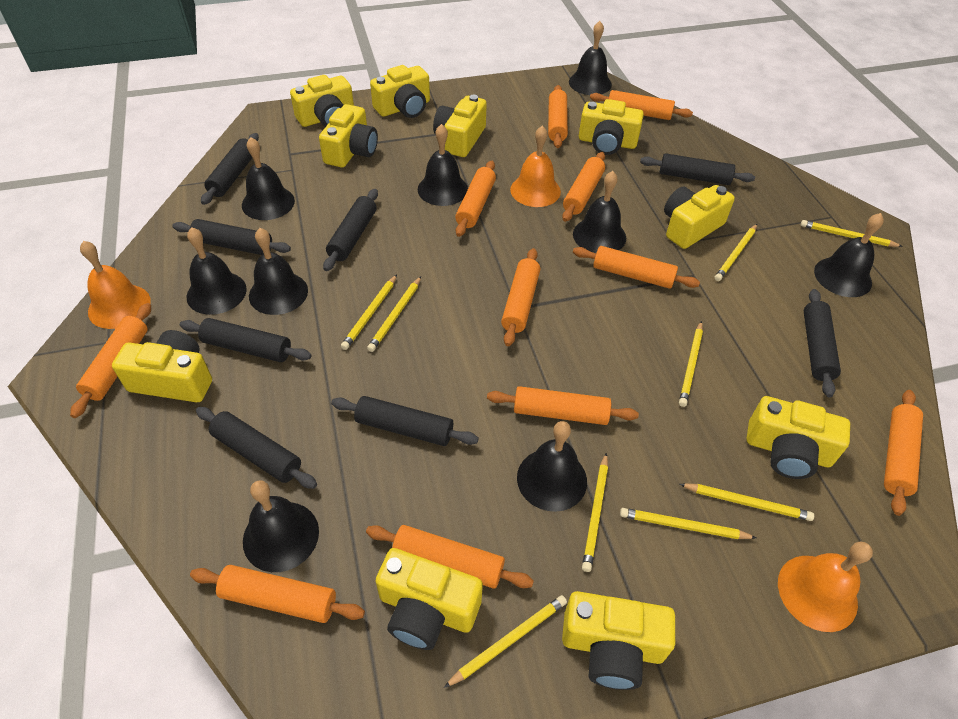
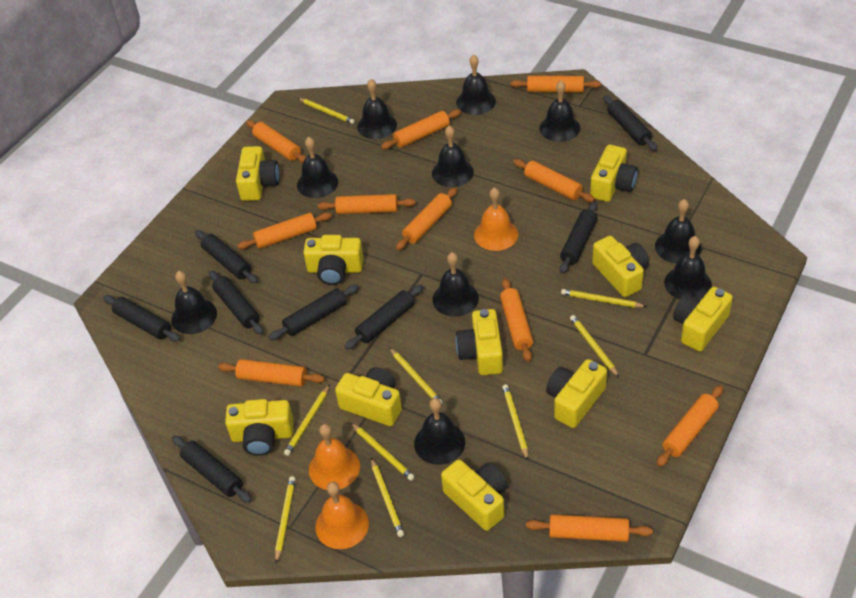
black bell: 9 -> 10

